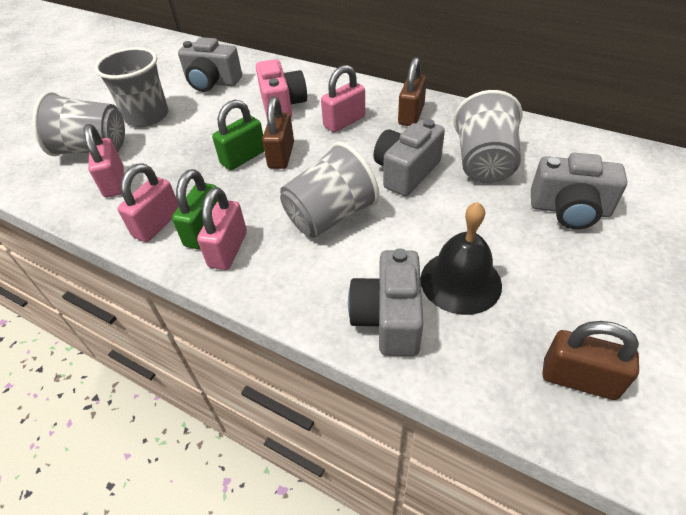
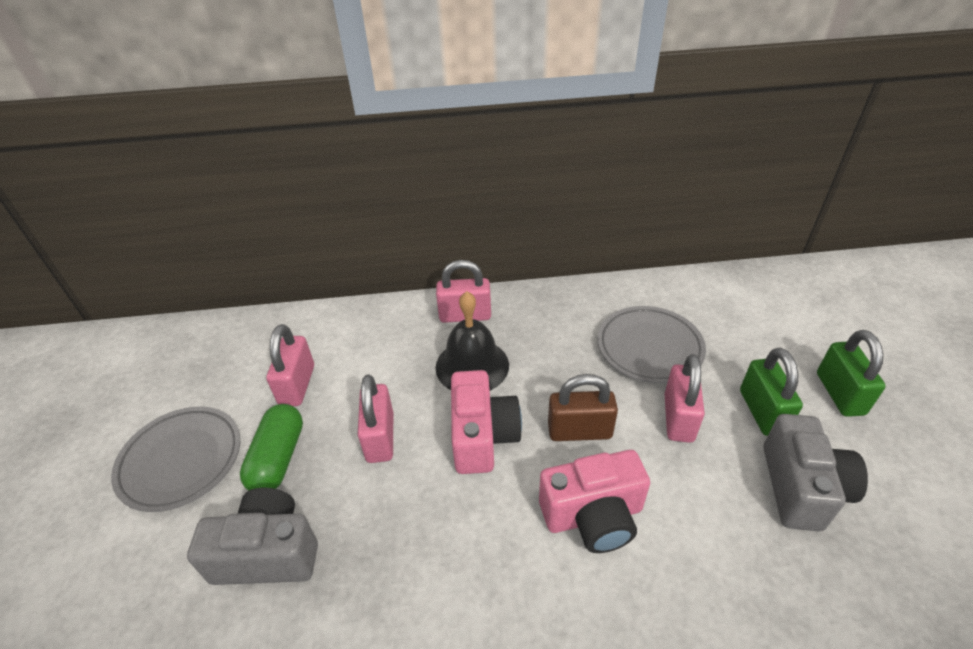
brown padlock: 3 -> 1
green capsule: 0 -> 1
grey camera: 4 -> 2
grey cup: 4 -> 0
grey plate: 0 -> 2
pink camera: 1 -> 2

